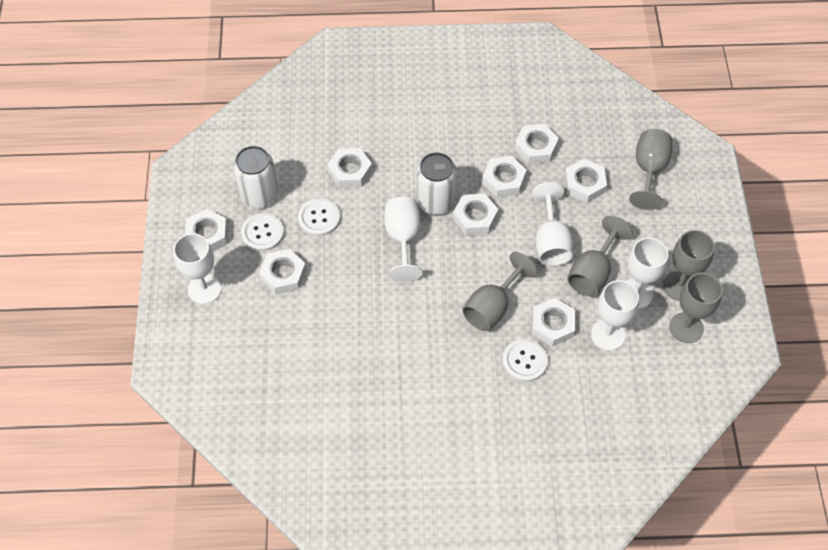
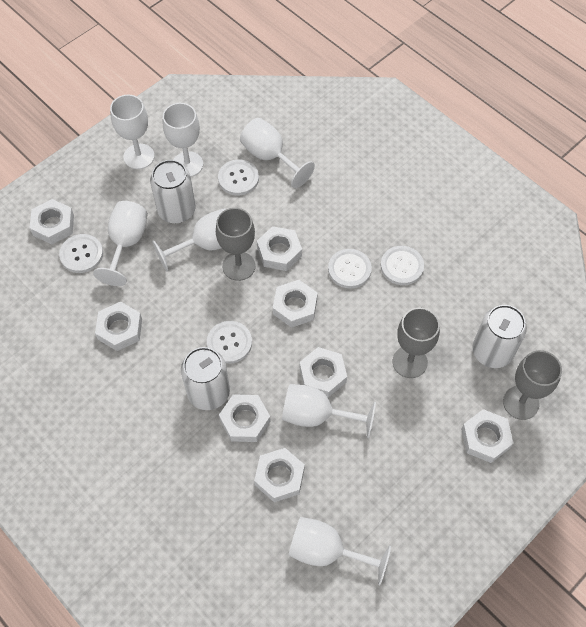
grey goblet: 5 -> 3
white button: 3 -> 5
white can: 2 -> 3
white goblet: 5 -> 7

